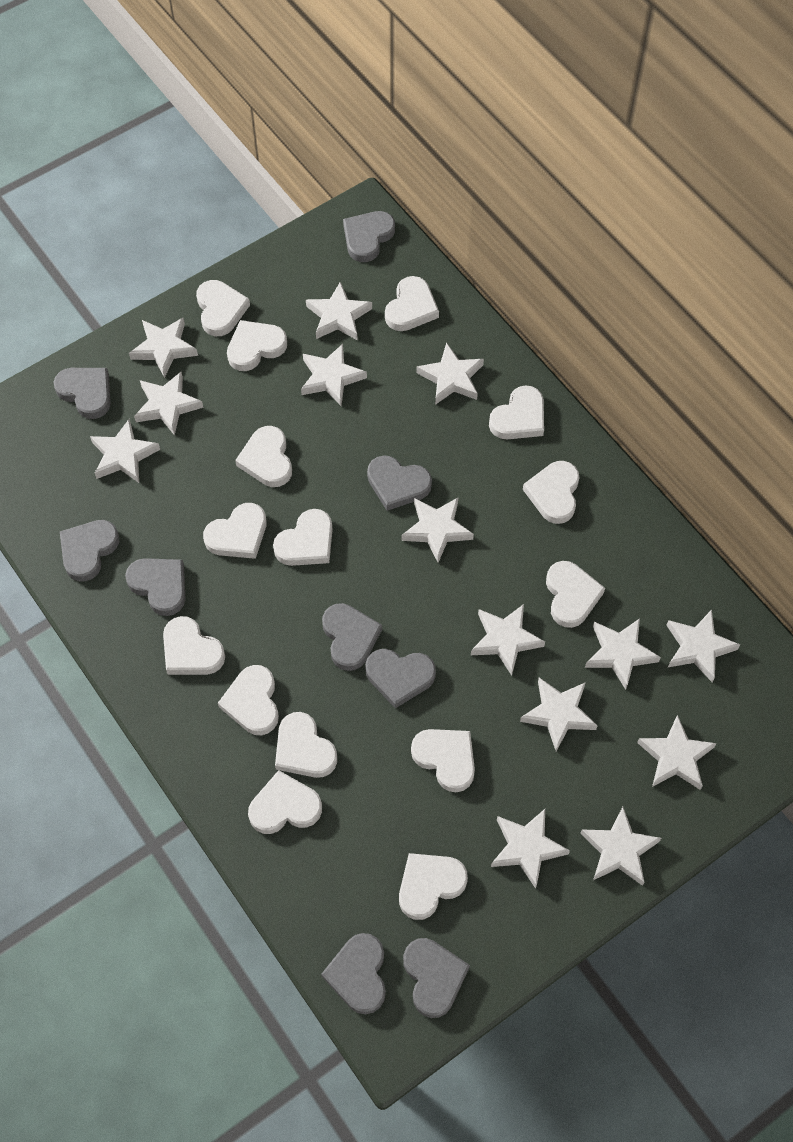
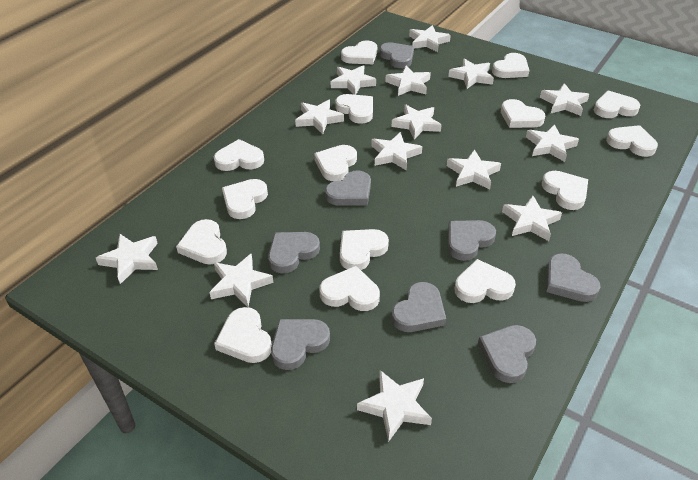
grey heart: 9 -> 8

